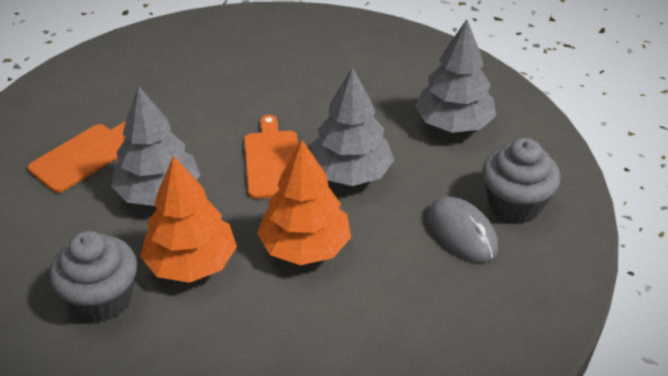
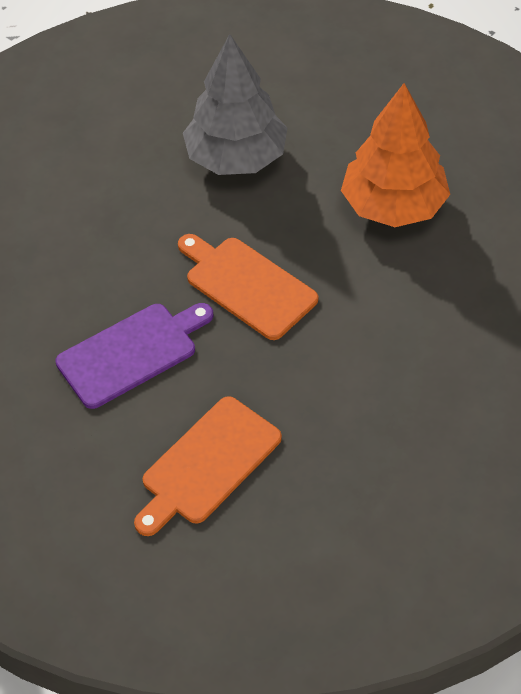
grey cupcake: 2 -> 0
grey mouse: 1 -> 0
grey tree: 3 -> 1
orange tree: 2 -> 1
purple cutting board: 0 -> 1

